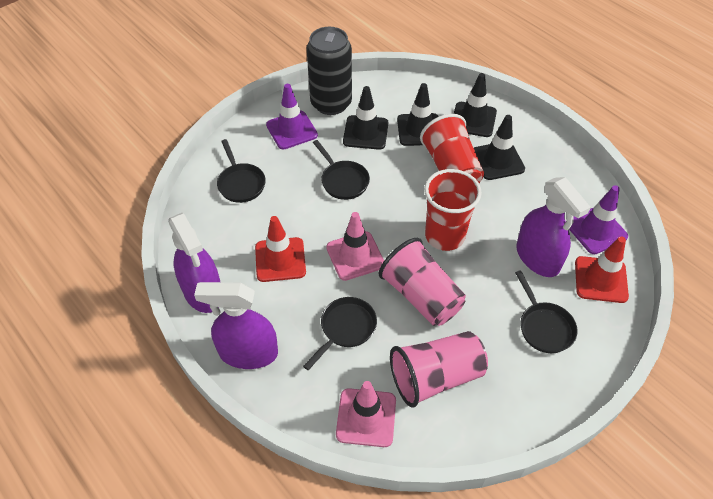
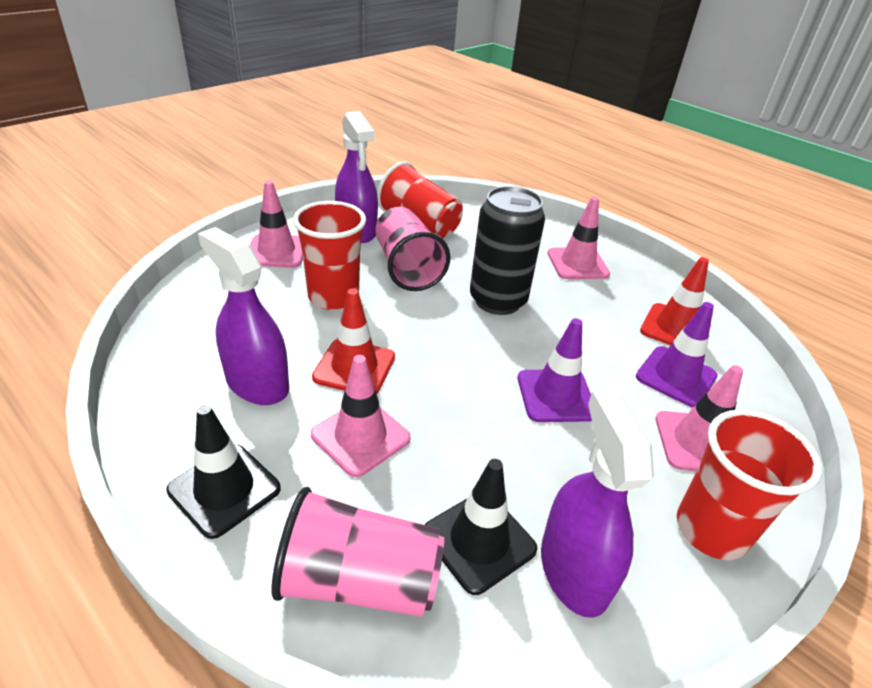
black pan: 4 -> 0
black traffic cone: 4 -> 2
pink traffic cone: 2 -> 4
red cup: 2 -> 3

